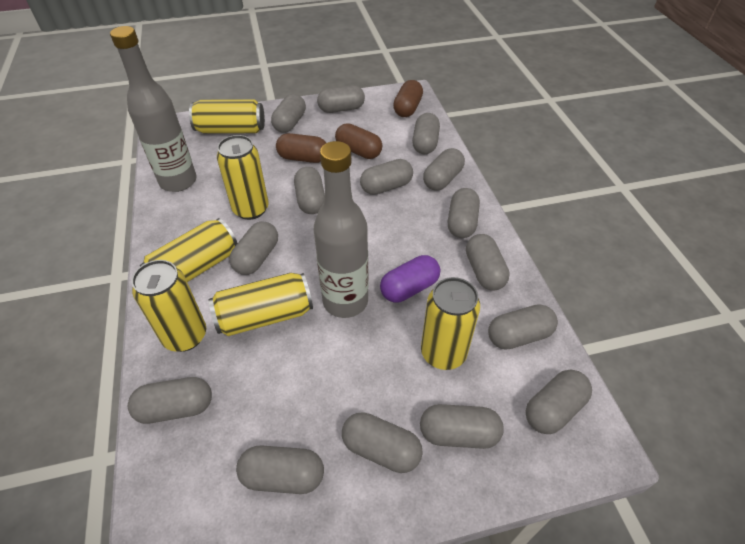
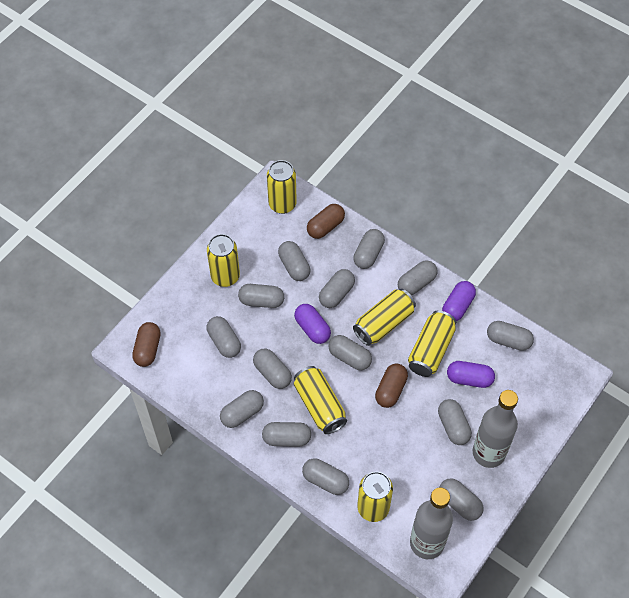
grey capsule: 15 -> 14
purple capsule: 1 -> 3

